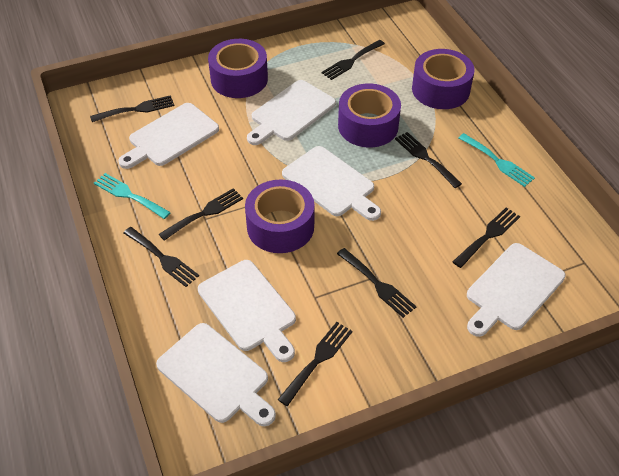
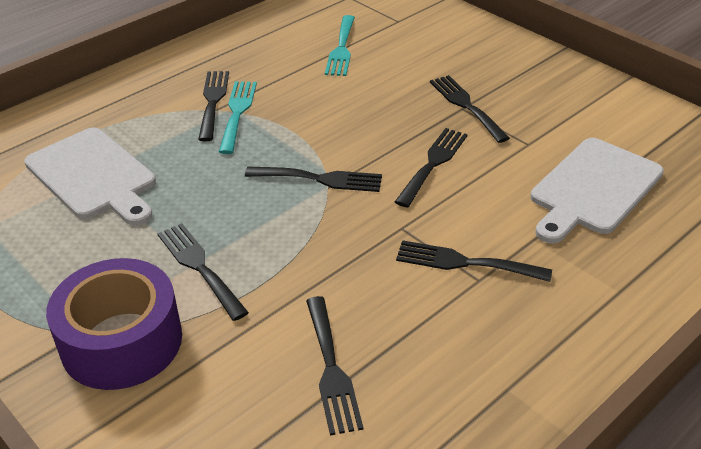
black fork: 8 -> 7
purple tape: 4 -> 1
white cutting board: 6 -> 2

